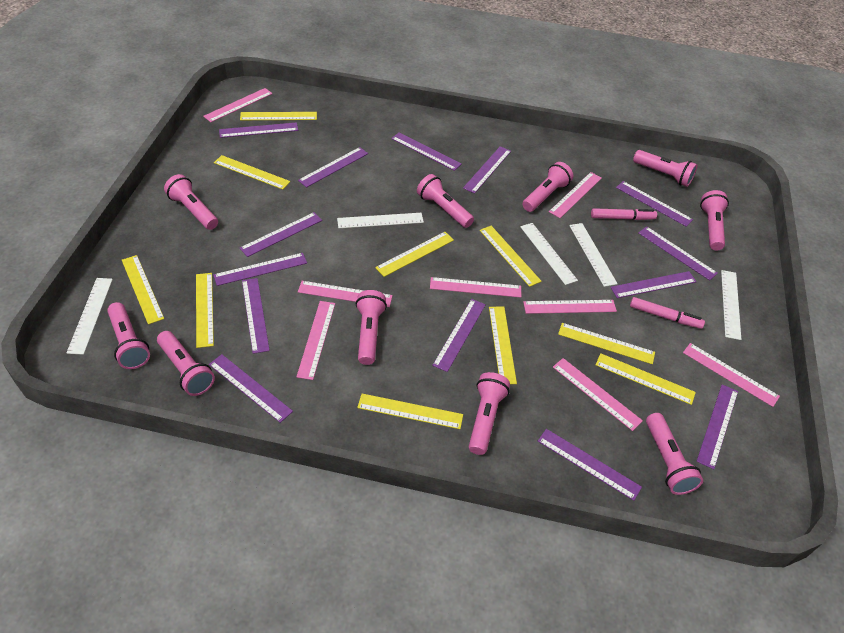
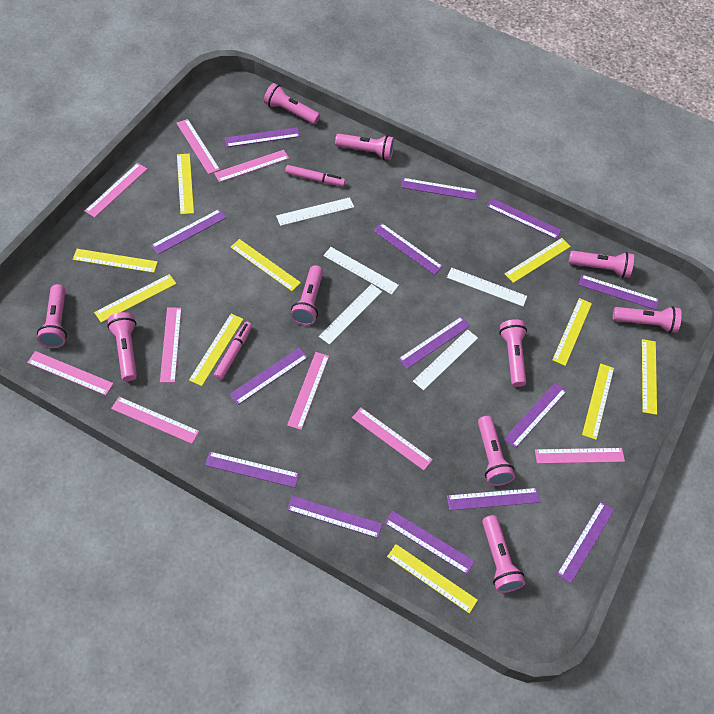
pink ruler: 8 -> 9

